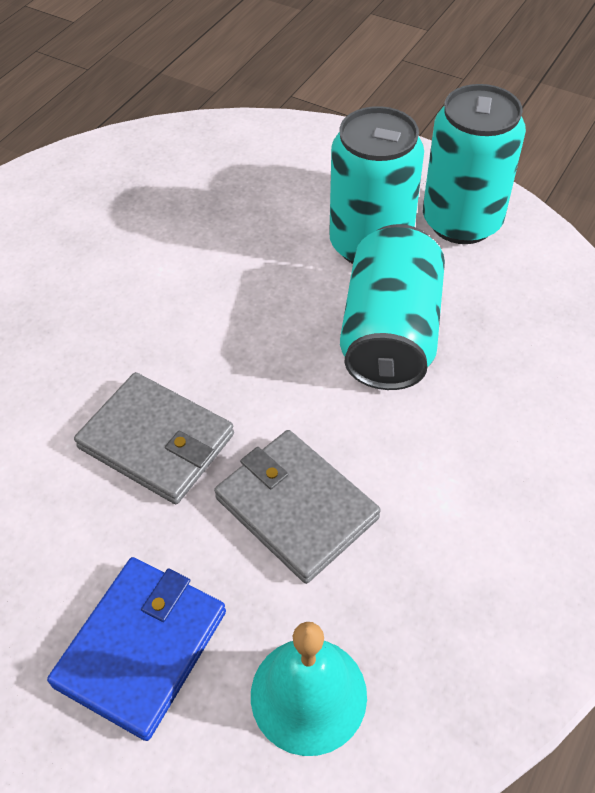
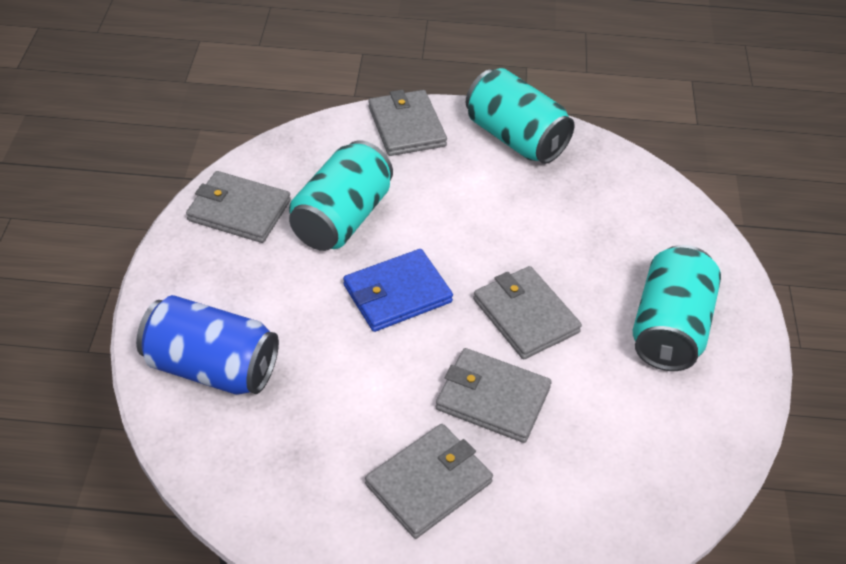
blue can: 0 -> 1
grey wallet: 2 -> 5
turquoise bell: 1 -> 0

